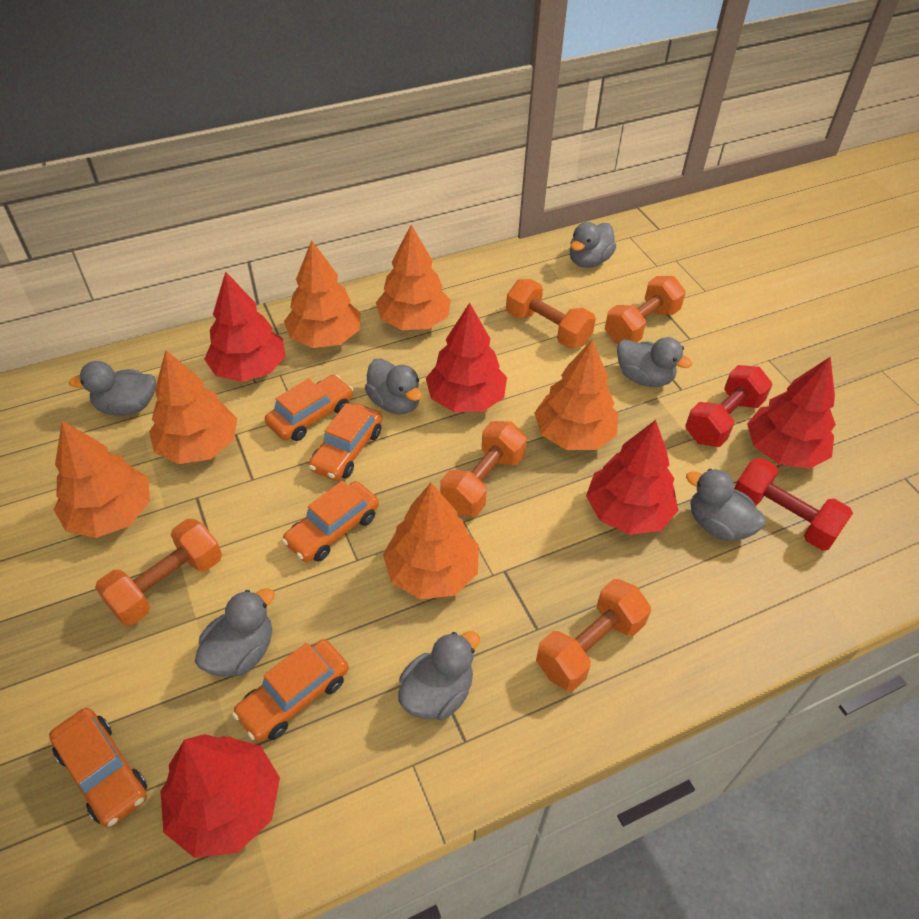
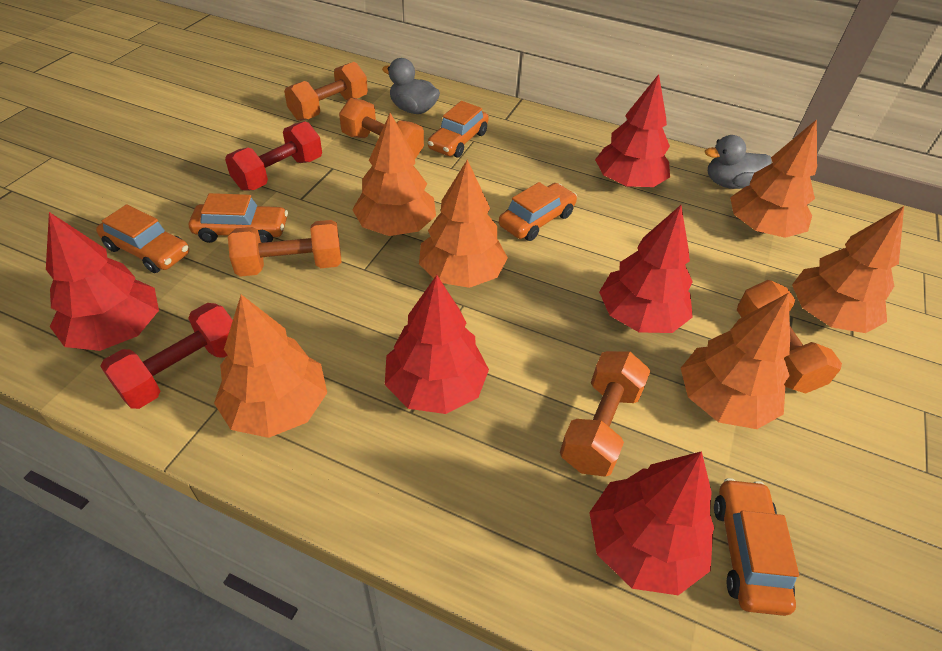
grey duck: 7 -> 2

